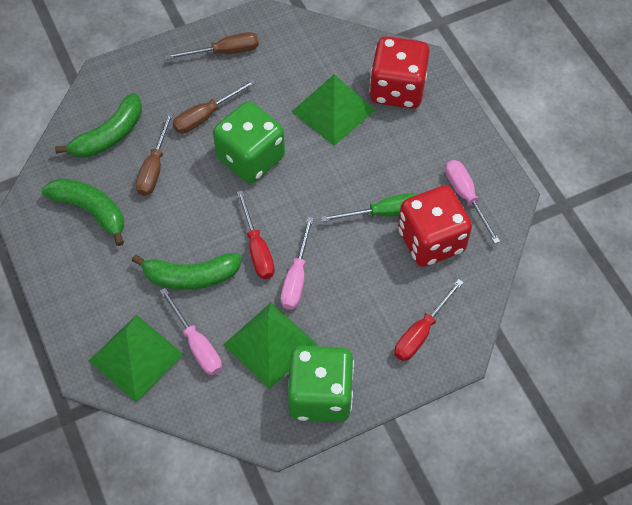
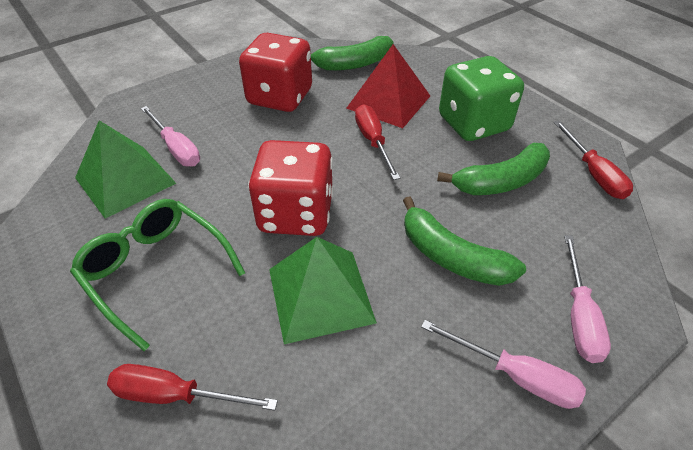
brown screwdriver: 3 -> 0
green dice: 2 -> 1
green glasses: 0 -> 1
green pyramid: 3 -> 2
green screwdriver: 1 -> 0
red pyramid: 0 -> 1
red screwdriver: 2 -> 3

